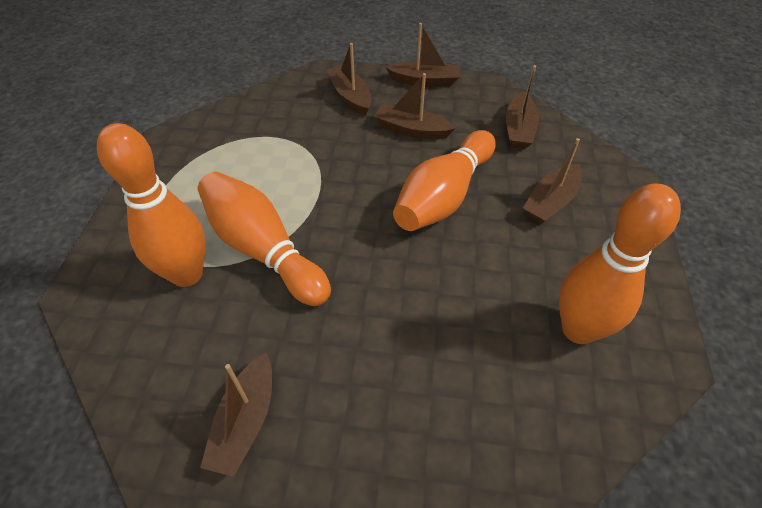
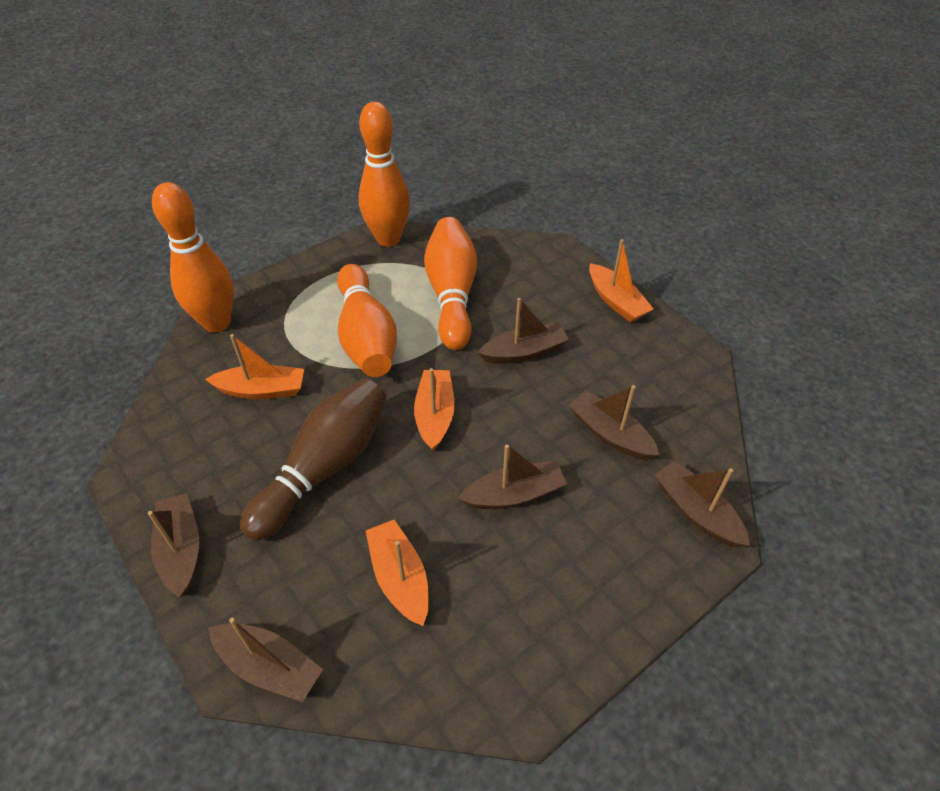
brown bowling pin: 0 -> 1
orange boat: 0 -> 4

